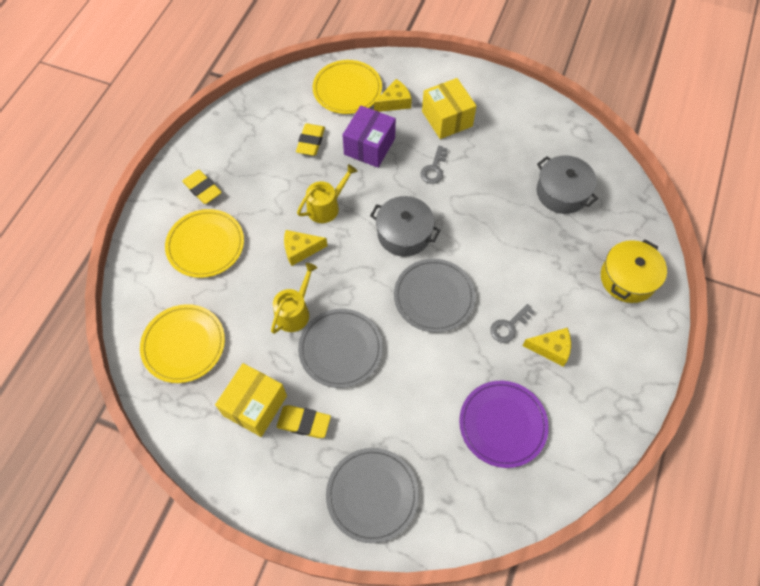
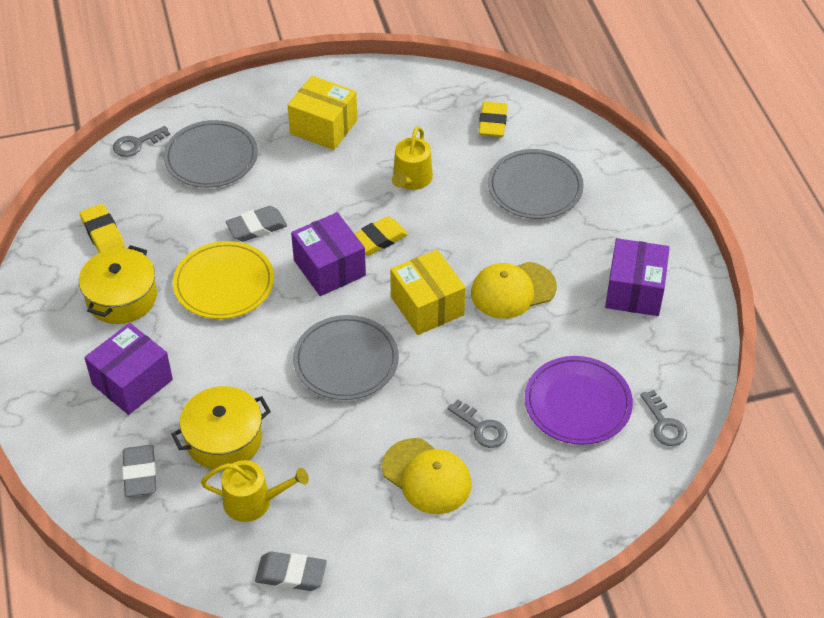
grey eraser: 0 -> 3
grey key: 2 -> 3
grey pot: 2 -> 0
purple box: 1 -> 3
yellow cap: 0 -> 2
yellow cheese: 3 -> 0
yellow plate: 3 -> 1
yellow pot: 1 -> 2

